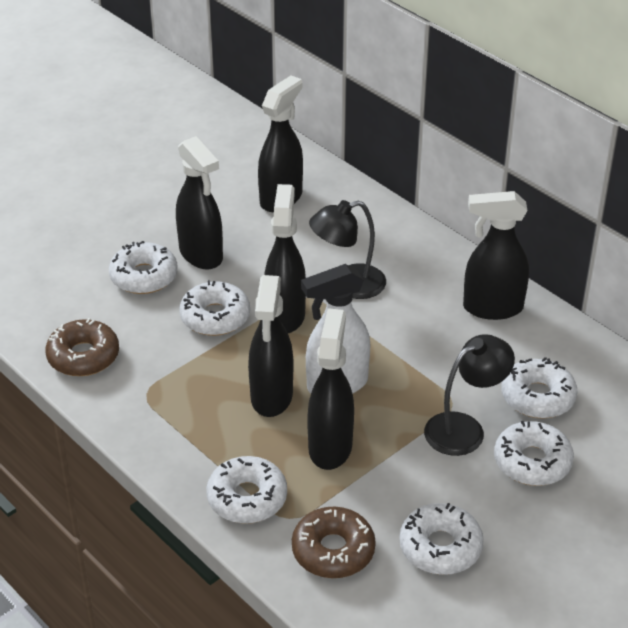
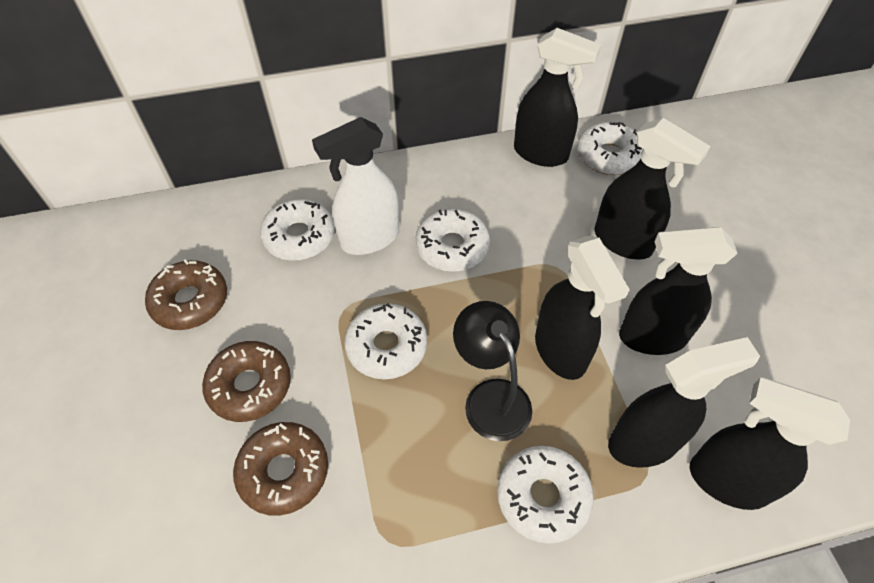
black lamp: 2 -> 1
brown donut: 2 -> 3
white donut: 6 -> 5

